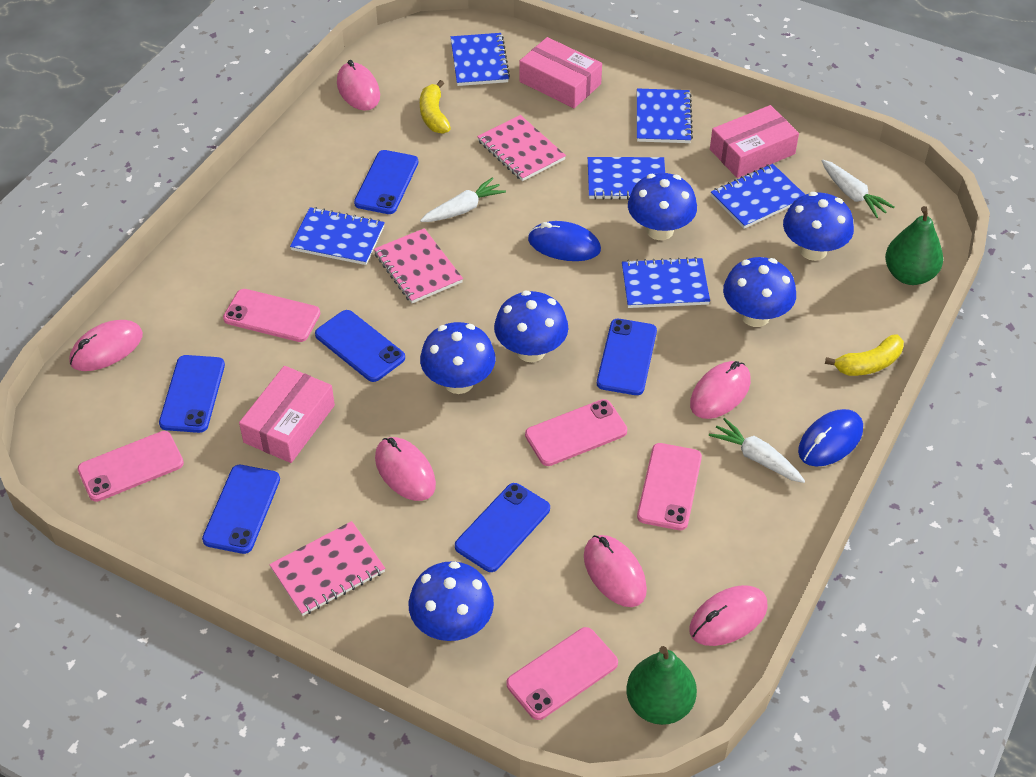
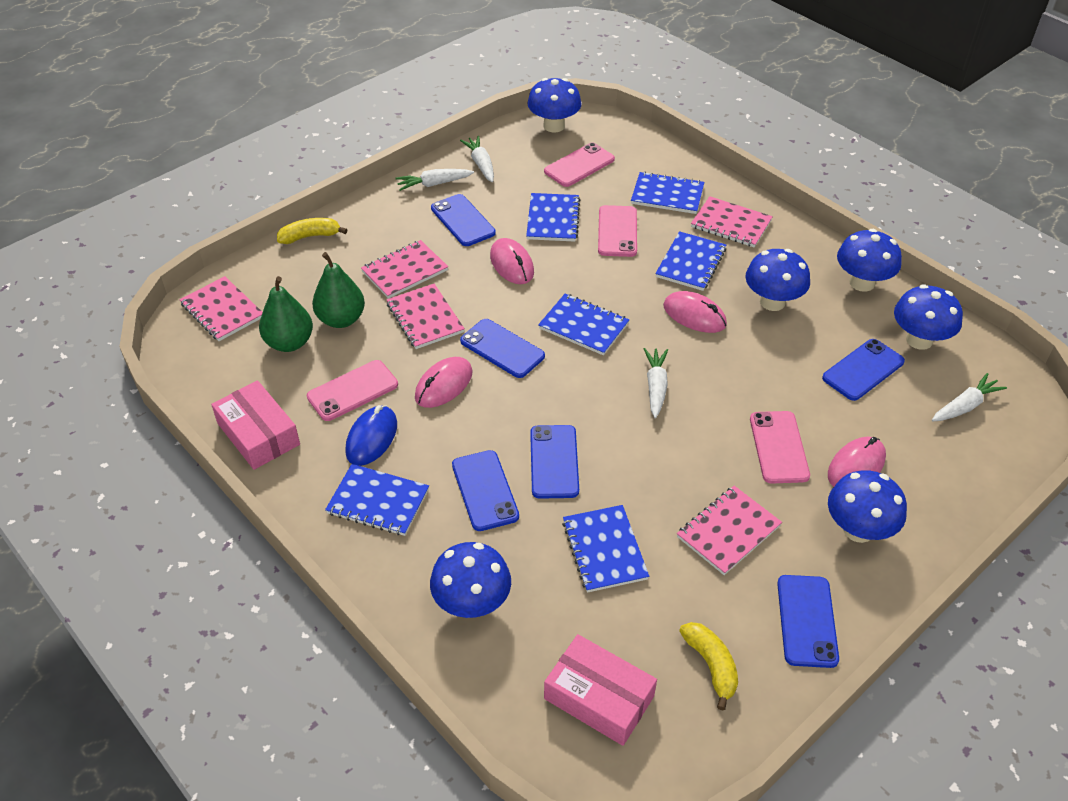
blue mouse: 2 -> 1
pink box: 3 -> 2
pink mouse: 6 -> 4
pink notebook: 3 -> 5
pink phone: 5 -> 4
white carrot: 3 -> 4

